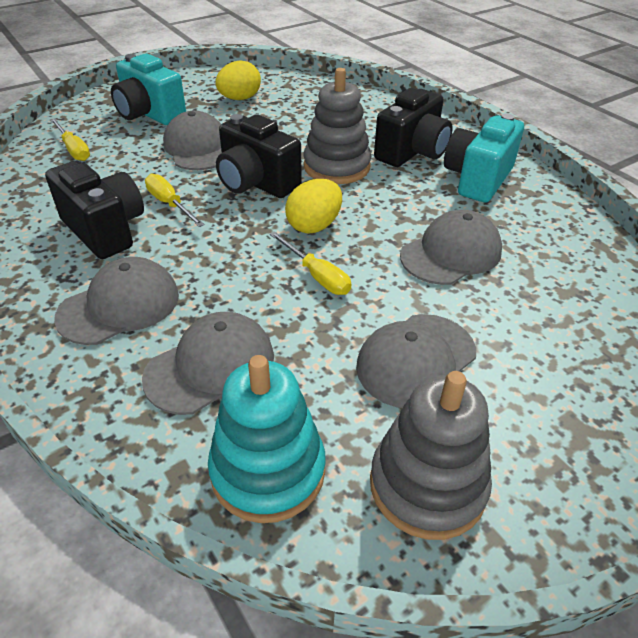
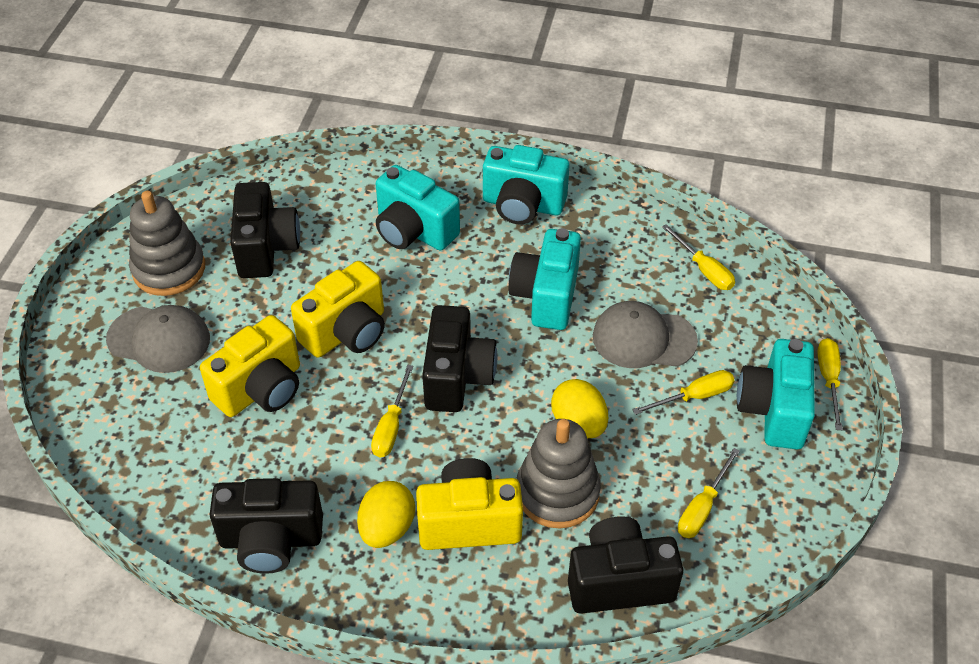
black camera: 3 -> 4
grey cap: 5 -> 2
turquoise camera: 2 -> 4
turquoise stacking toy: 1 -> 0
yellow camera: 0 -> 3
yellow screwdriver: 3 -> 5

